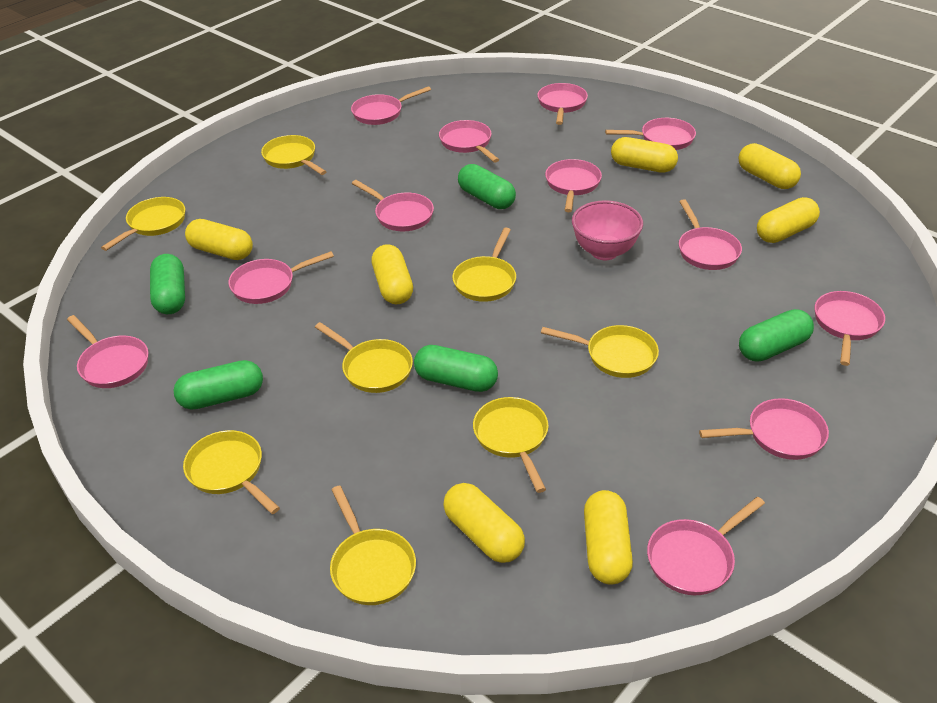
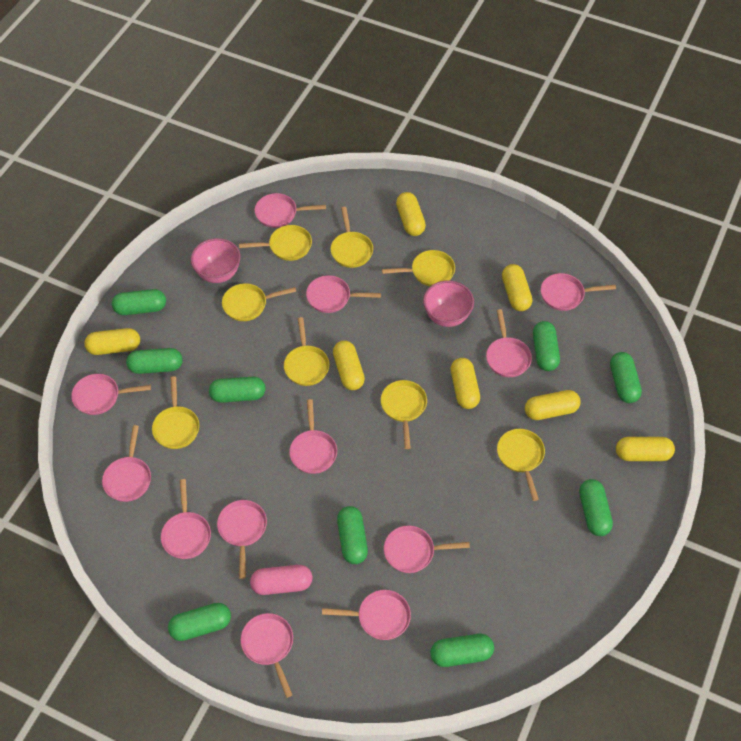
green capsule: 5 -> 9
pink bowl: 1 -> 2
pink capsule: 0 -> 1

